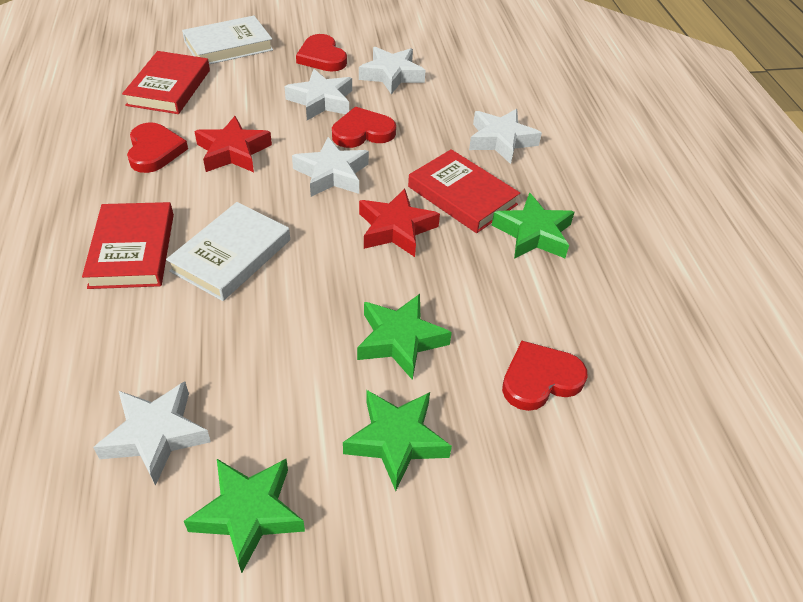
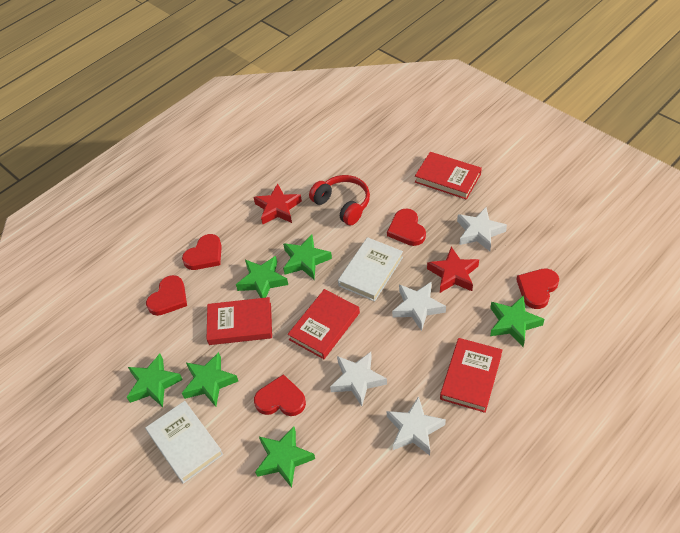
green star: 4 -> 6
red book: 3 -> 4
red headphones: 0 -> 1
red heart: 4 -> 5
white star: 5 -> 4

